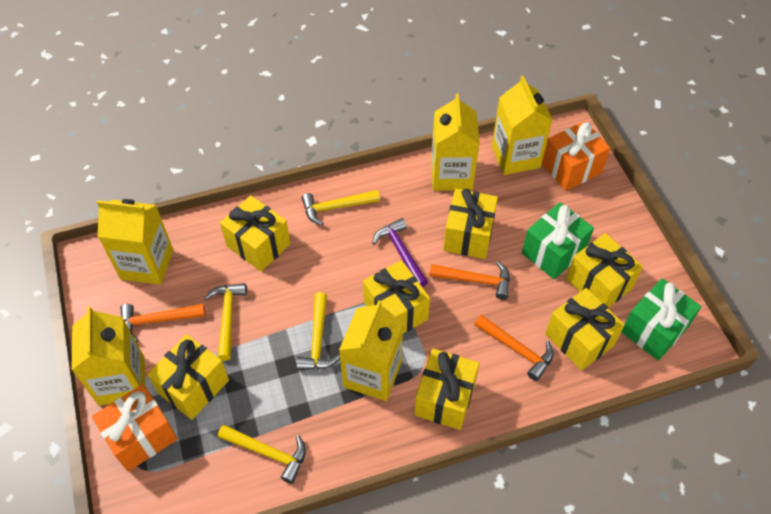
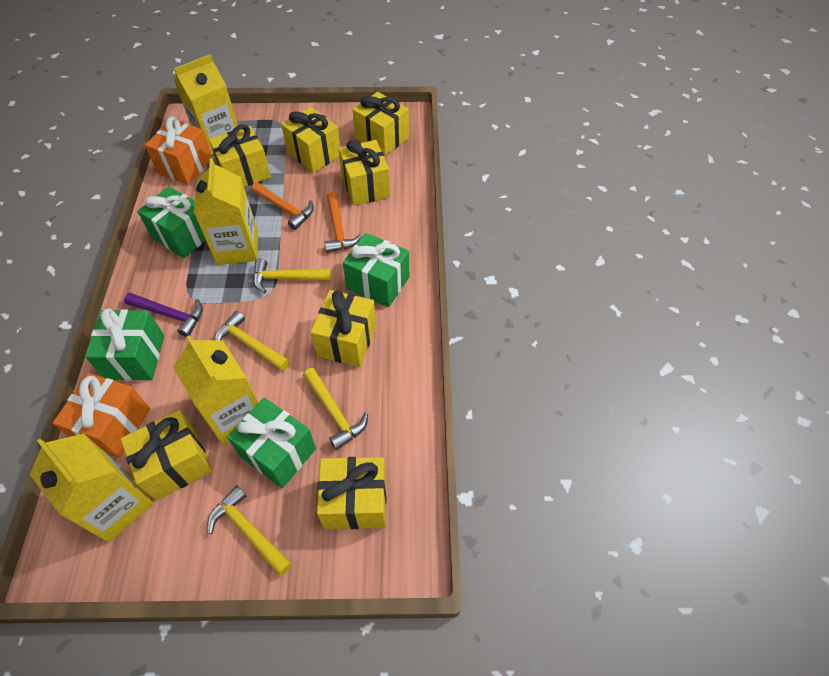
green gift: 2 -> 4
orange hammer: 3 -> 2
yellow carton: 5 -> 4

